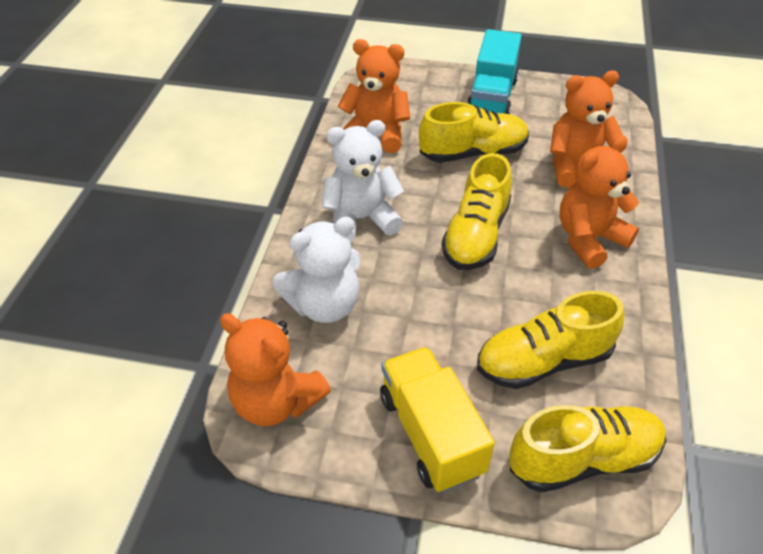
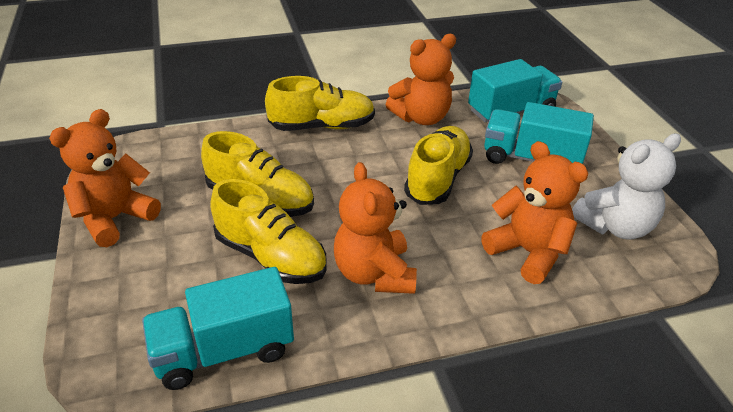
turquoise truck: 1 -> 3
white teddy bear: 2 -> 1
yellow truck: 1 -> 0

